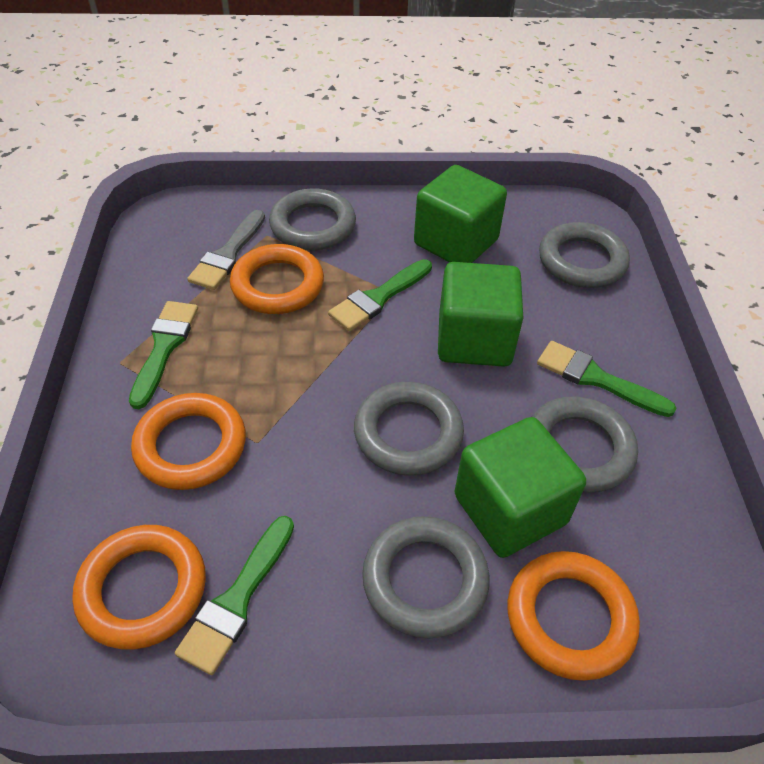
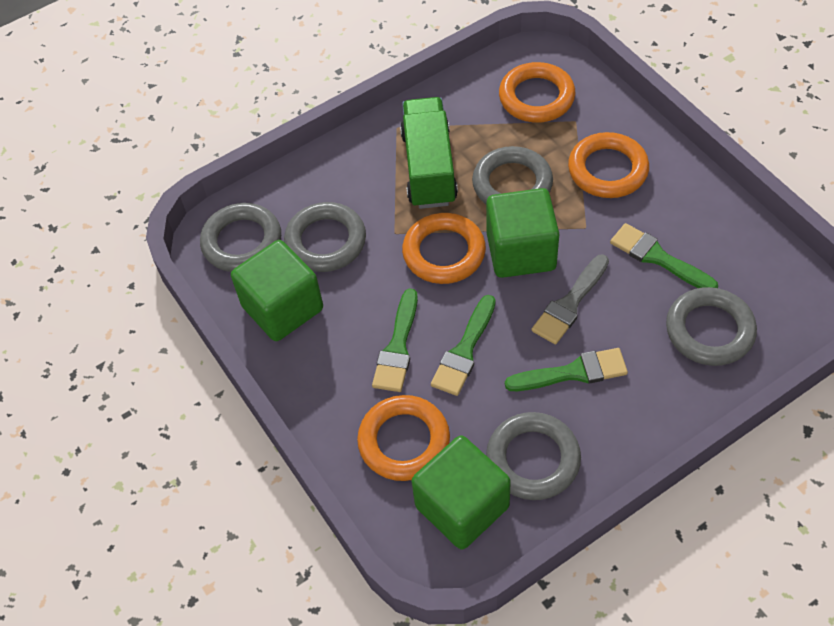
green truck: 0 -> 1

